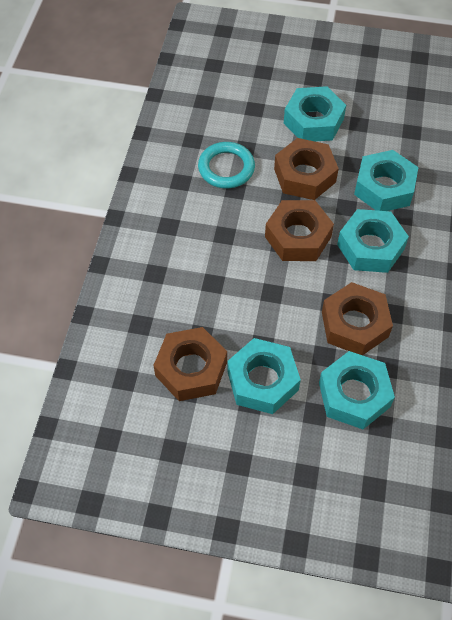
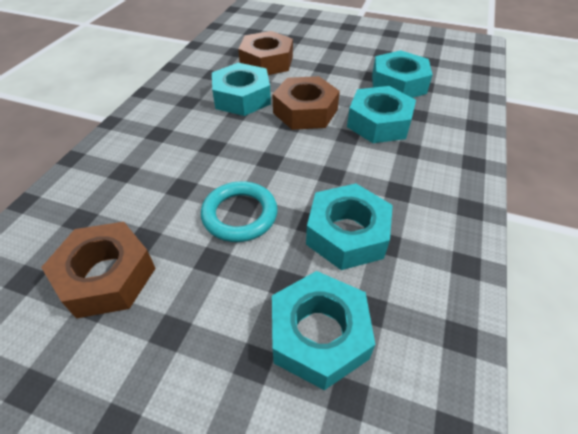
brown nut: 4 -> 3

